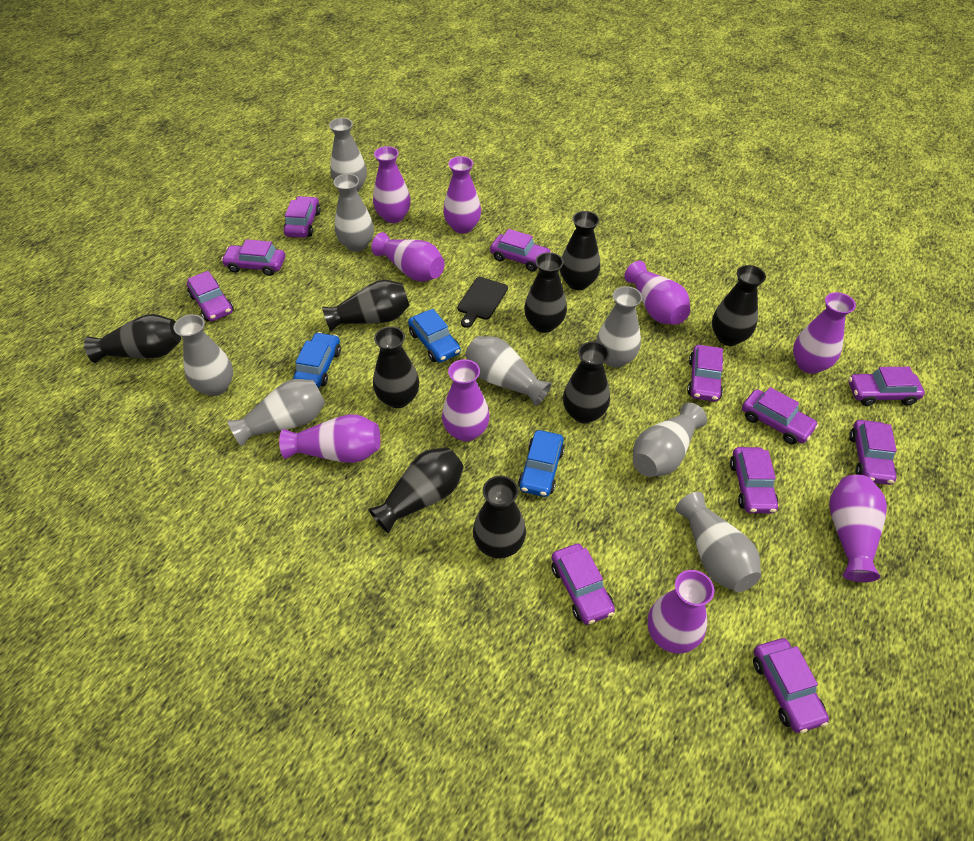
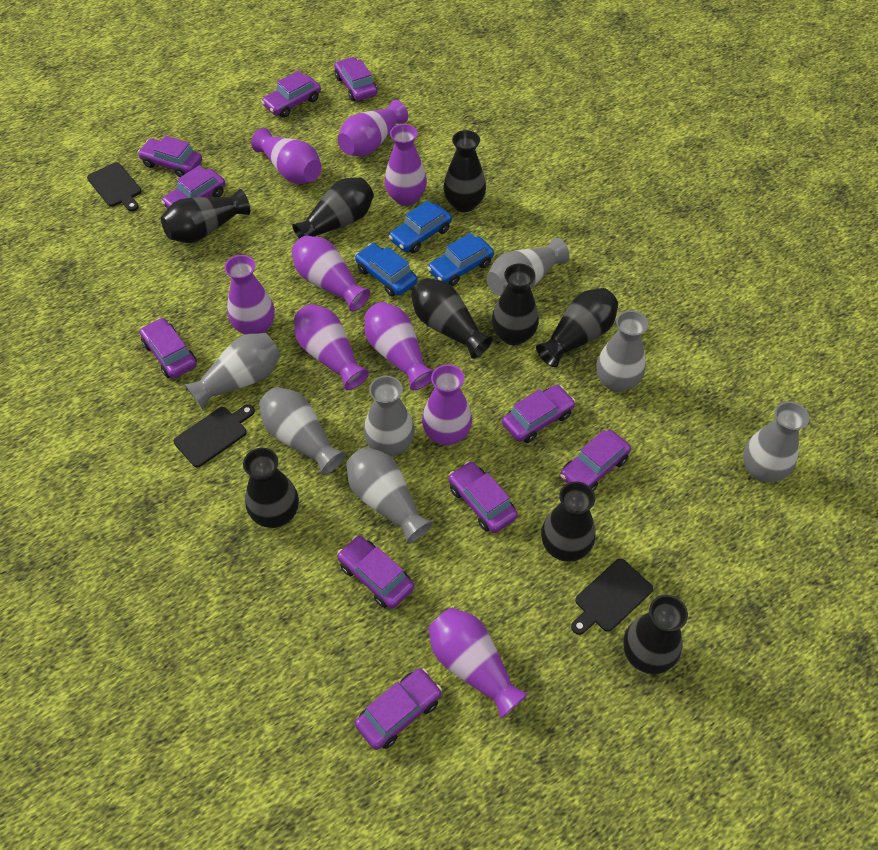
black cutting board: 1 -> 3
grey vase: 8 -> 7
purple car: 11 -> 10

